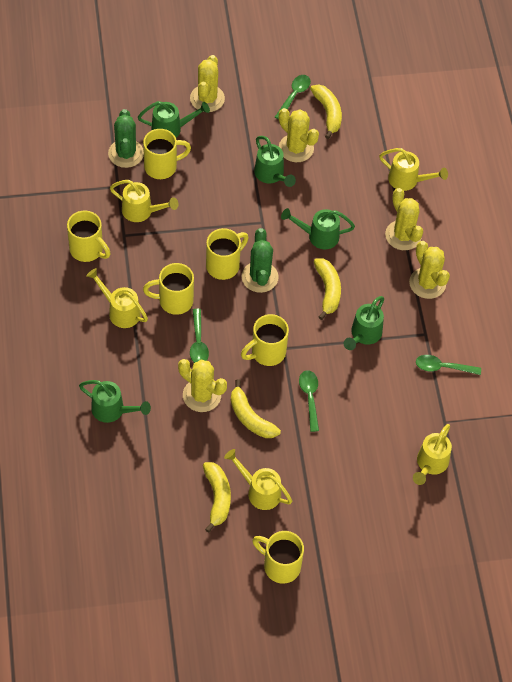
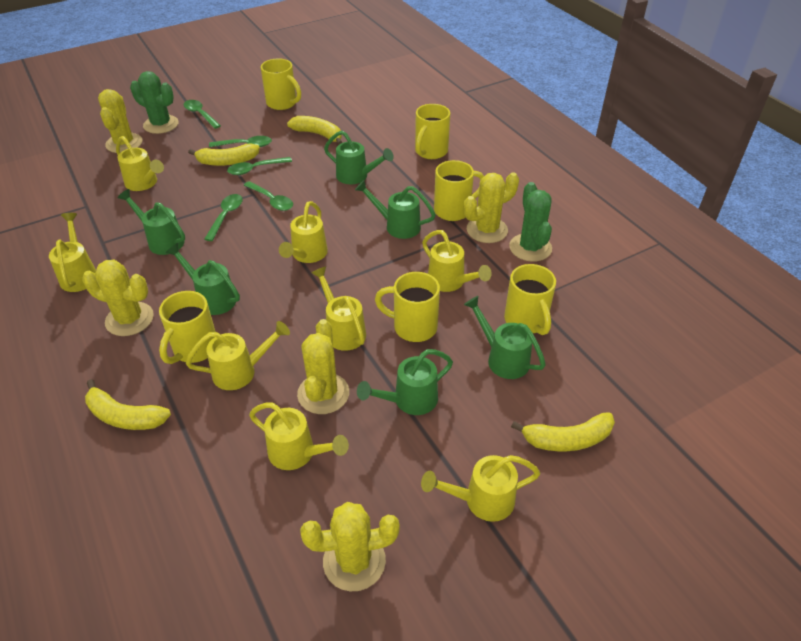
green spoon: 4 -> 5
green watering can: 5 -> 6
yellow watering can: 5 -> 8

